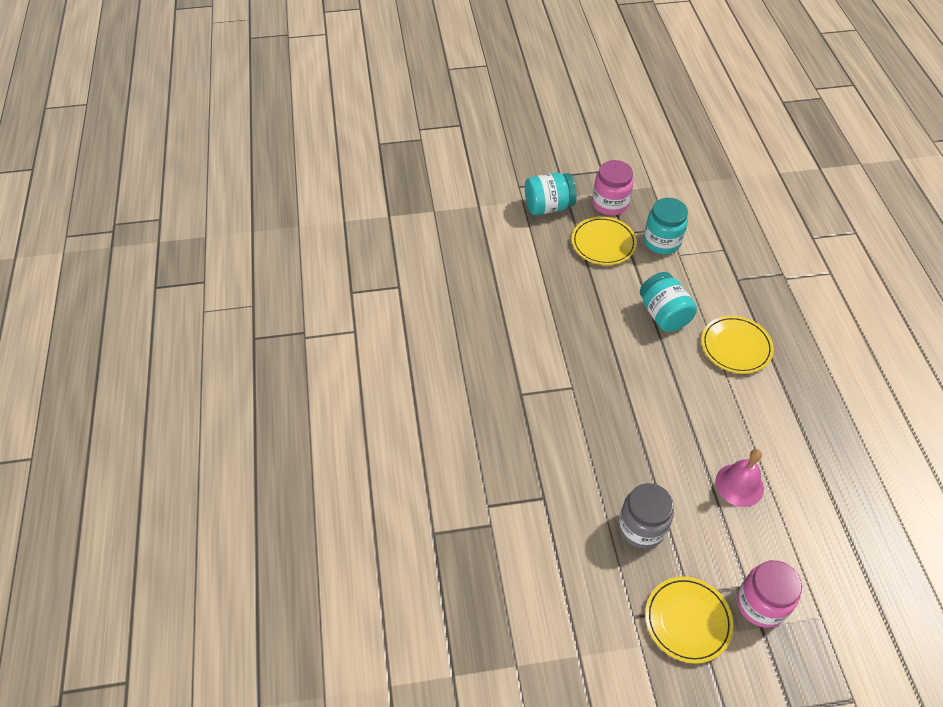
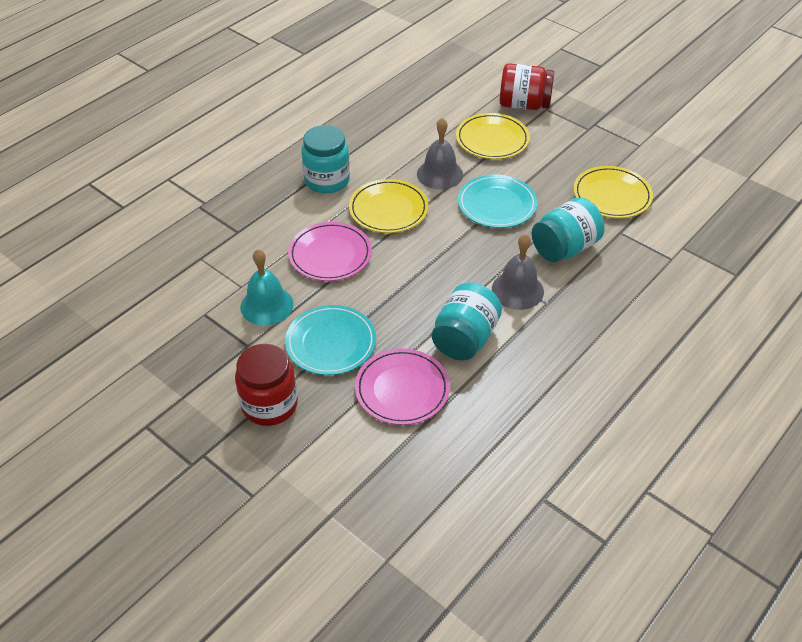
grey bell: 0 -> 2
grey jar: 1 -> 0
pink bell: 1 -> 0
pink jar: 2 -> 0
pink plate: 0 -> 2
red jar: 0 -> 2
turquoise bell: 0 -> 1
turquoise plate: 0 -> 2

